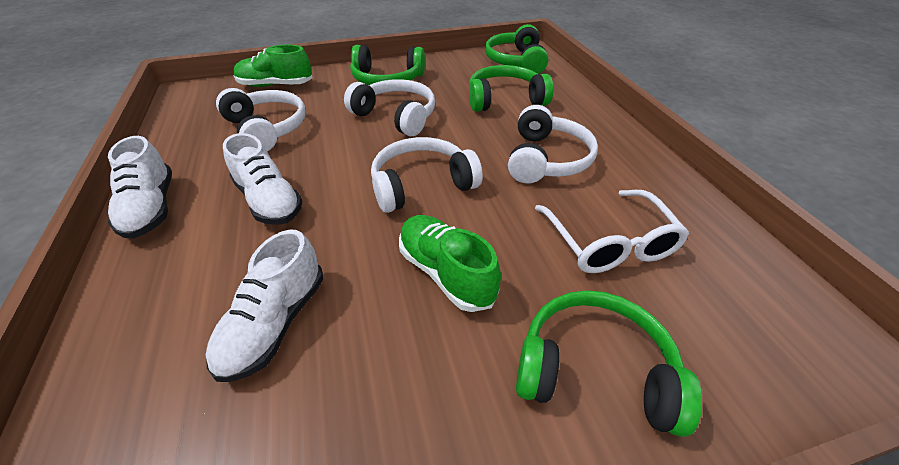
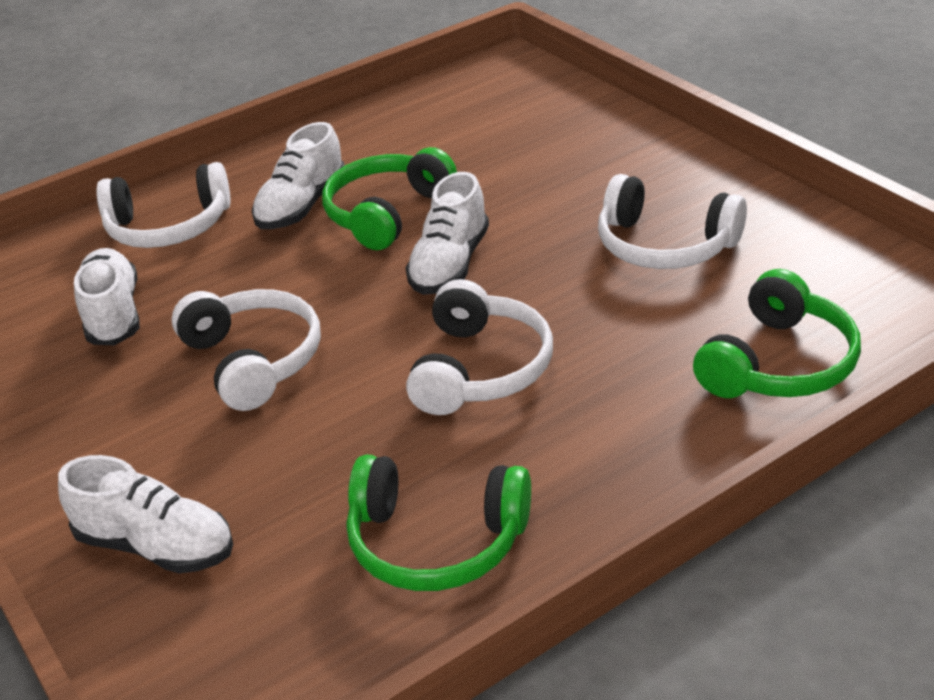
green headphones: 4 -> 3
green shoe: 2 -> 0
white glasses: 1 -> 0
white shoe: 3 -> 4

